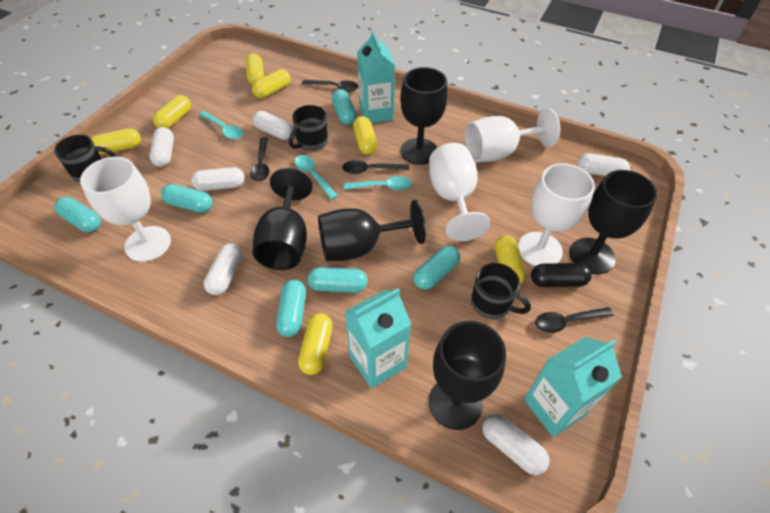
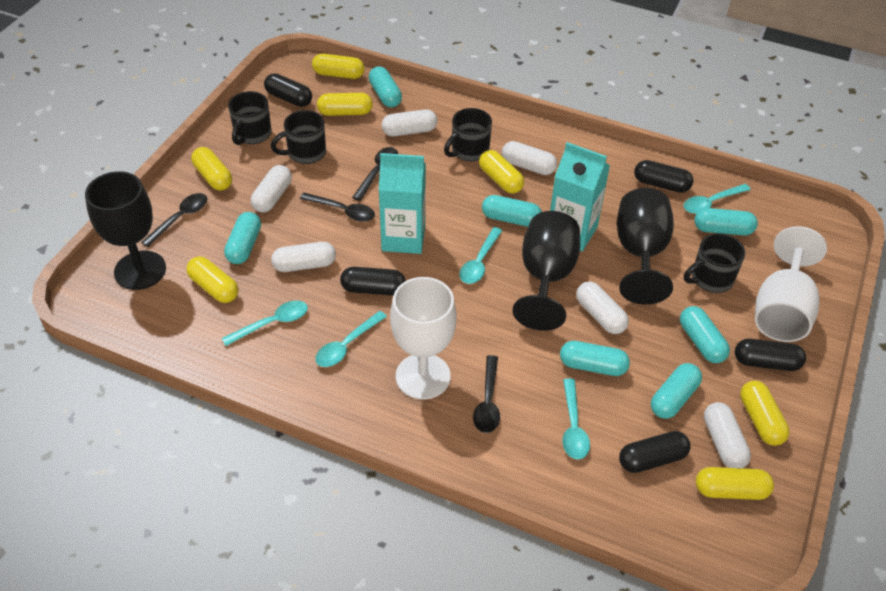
black capsule: 1 -> 5
black goblet: 5 -> 3
black mug: 3 -> 4
turquoise capsule: 6 -> 7
turquoise carton: 3 -> 2
turquoise spoon: 3 -> 5
white goblet: 4 -> 2

